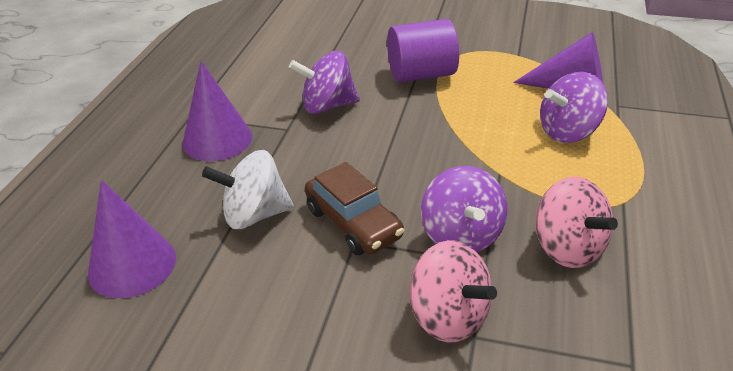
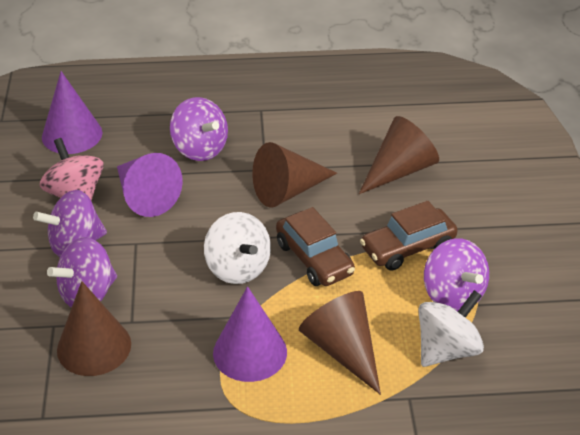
brown car: 1 -> 2
brown cone: 0 -> 4
pink spinning top: 2 -> 1
purple cylinder: 1 -> 0
purple spinning top: 3 -> 4
white spinning top: 1 -> 2

